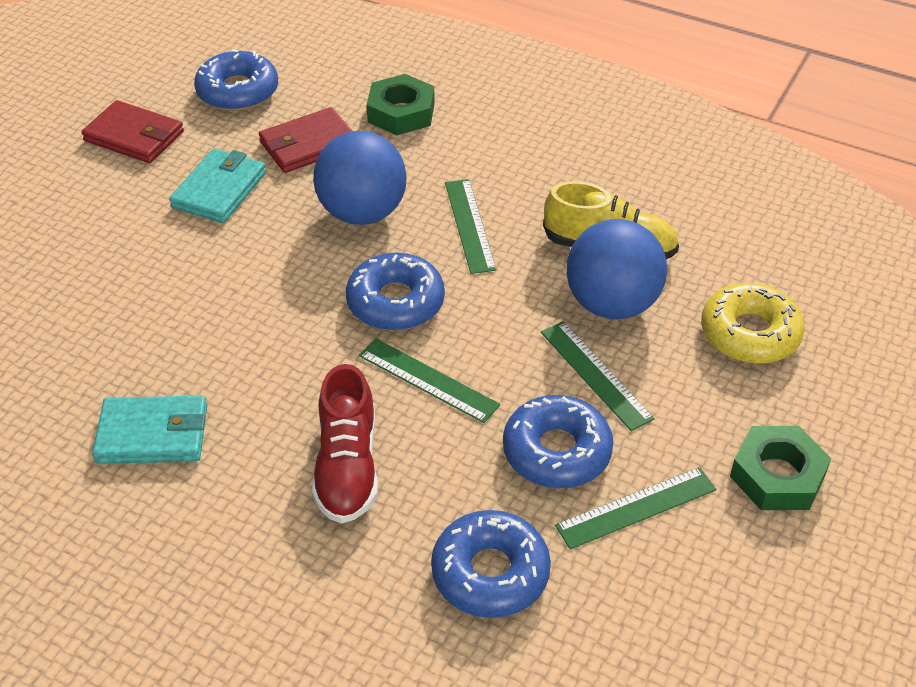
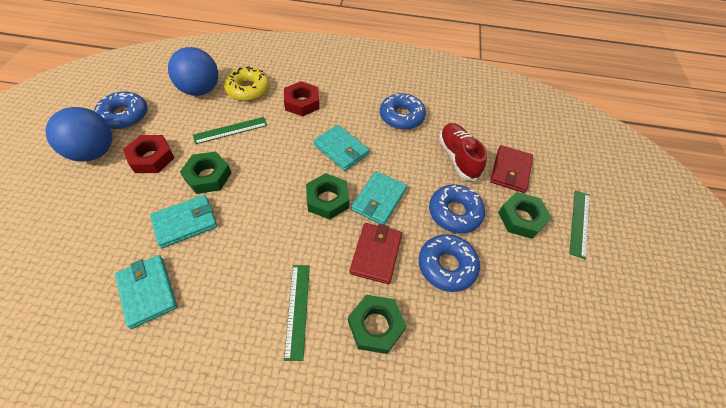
green nut: 2 -> 4
green ruler: 4 -> 3
red nut: 0 -> 2
turquoise wallet: 2 -> 4
yellow shoe: 1 -> 0

